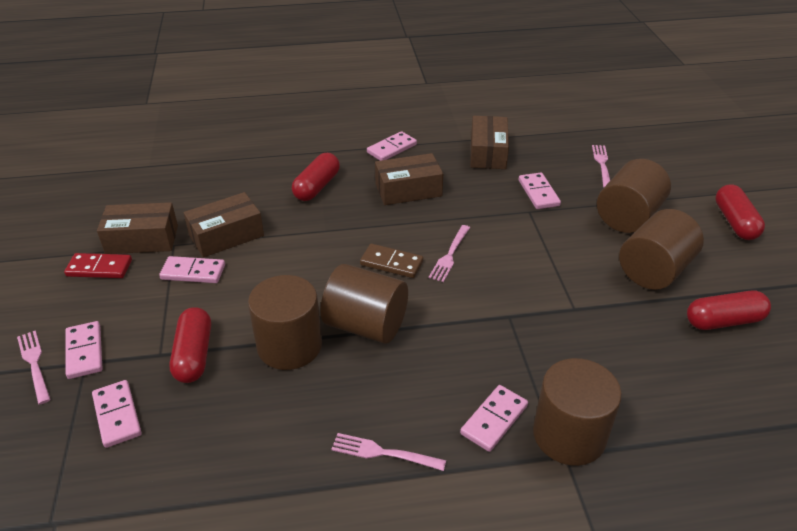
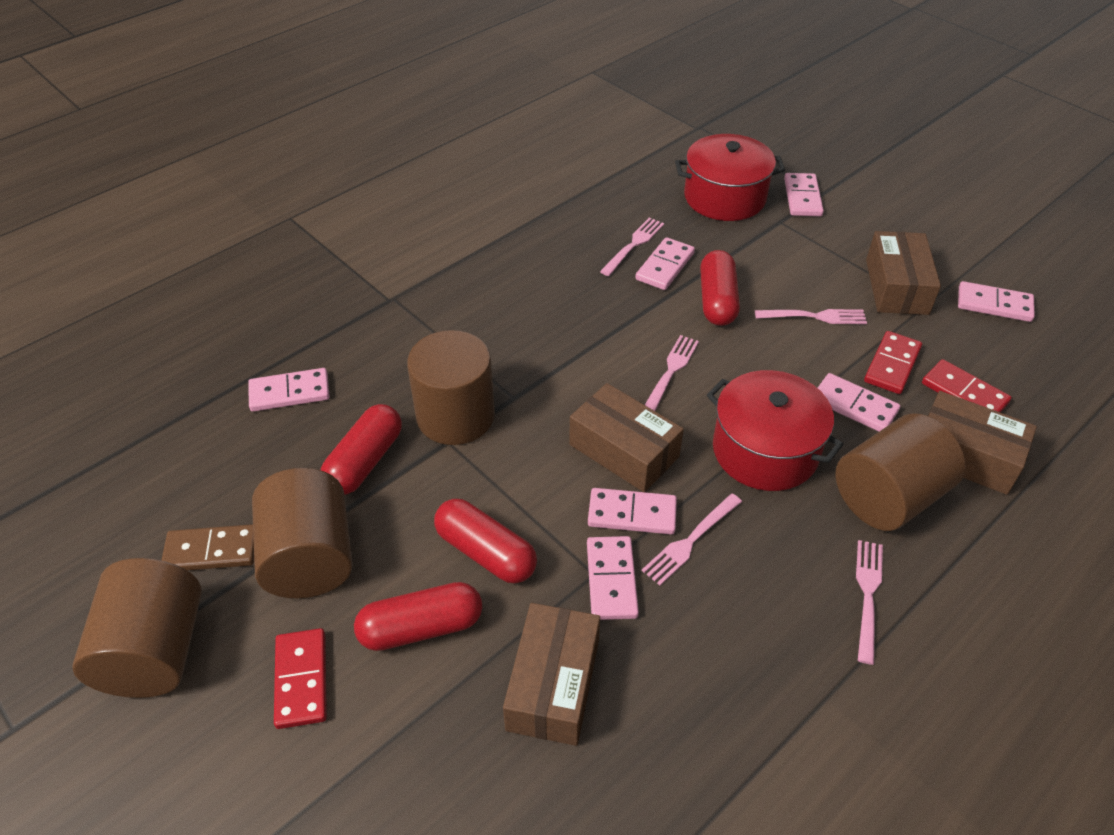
brown cylinder: 5 -> 4
pink domino: 6 -> 7
pink fork: 4 -> 5
red domino: 1 -> 3
red pot: 0 -> 2

